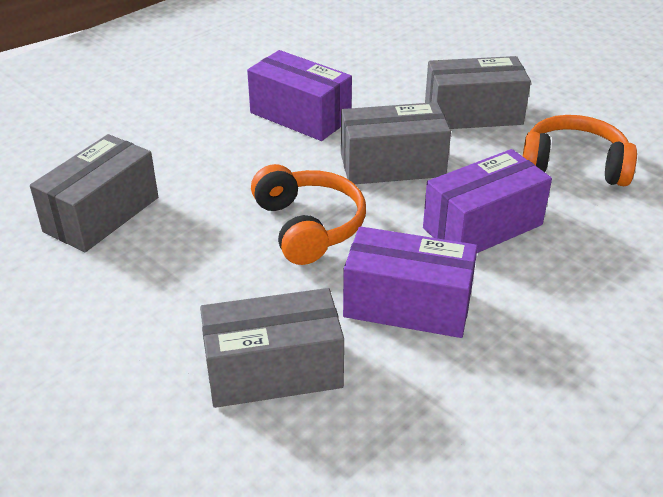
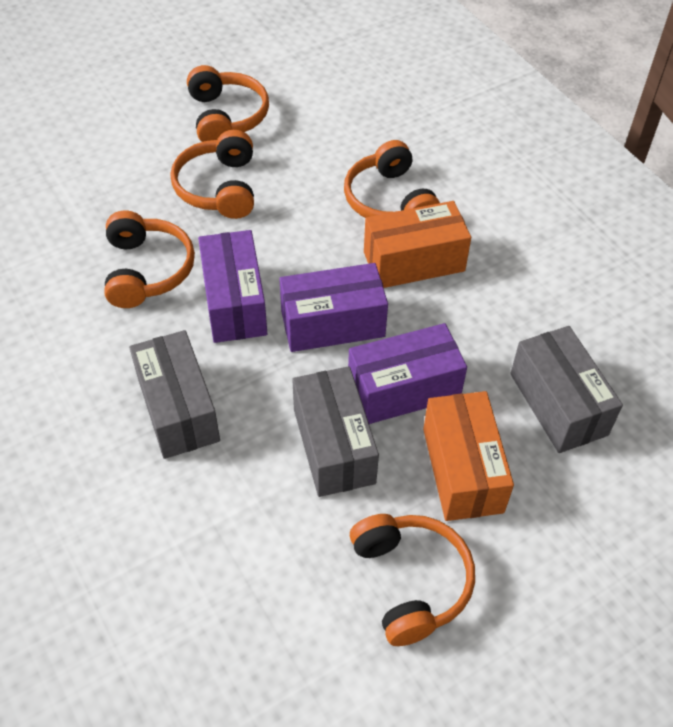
grey box: 4 -> 3
orange box: 0 -> 2
orange headphones: 2 -> 5

